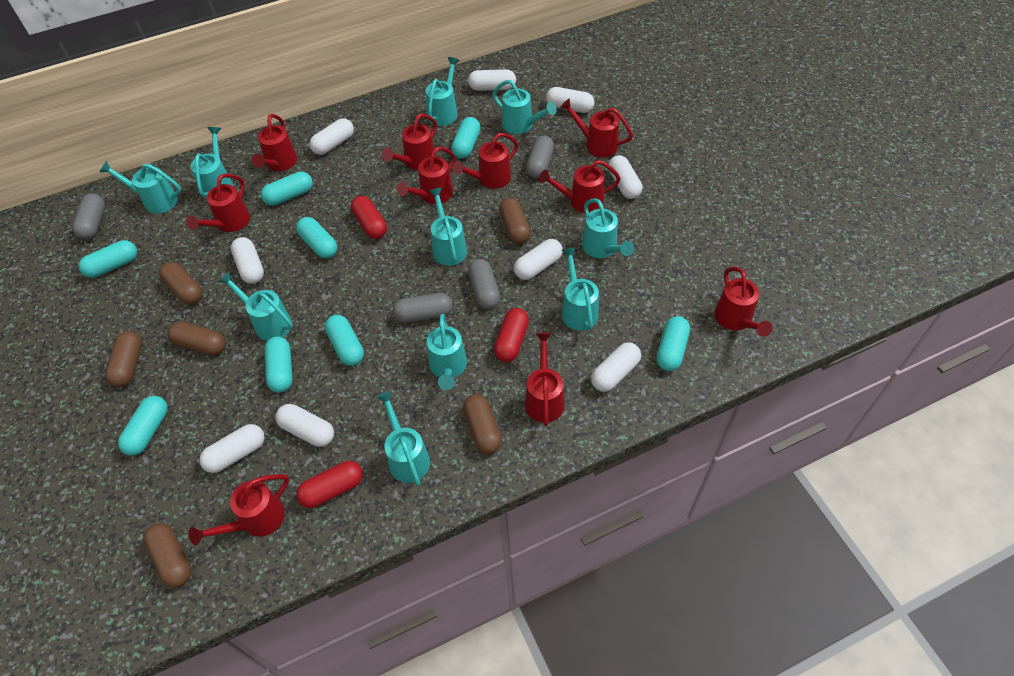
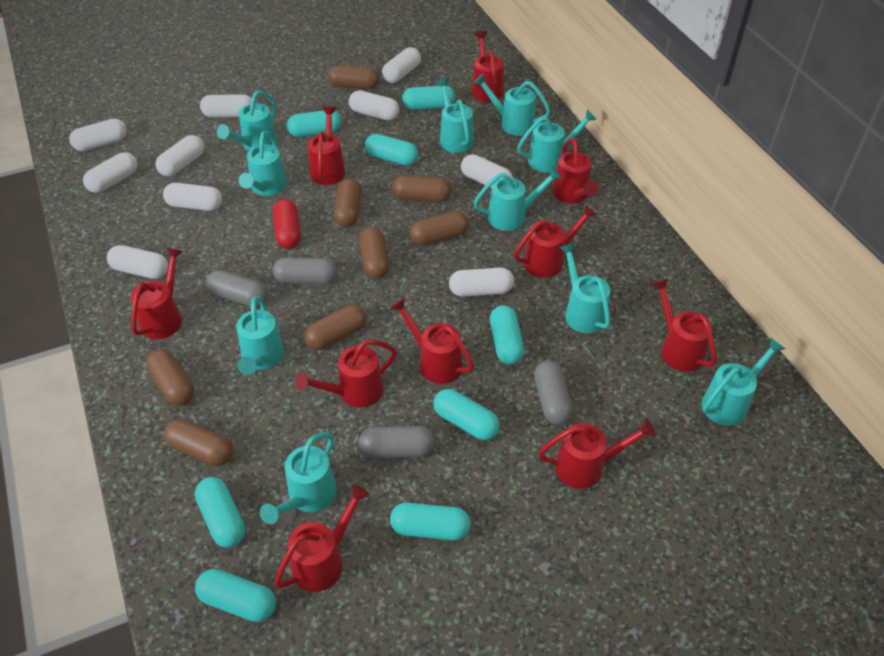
brown capsule: 6 -> 8
red capsule: 3 -> 1
white capsule: 9 -> 10

